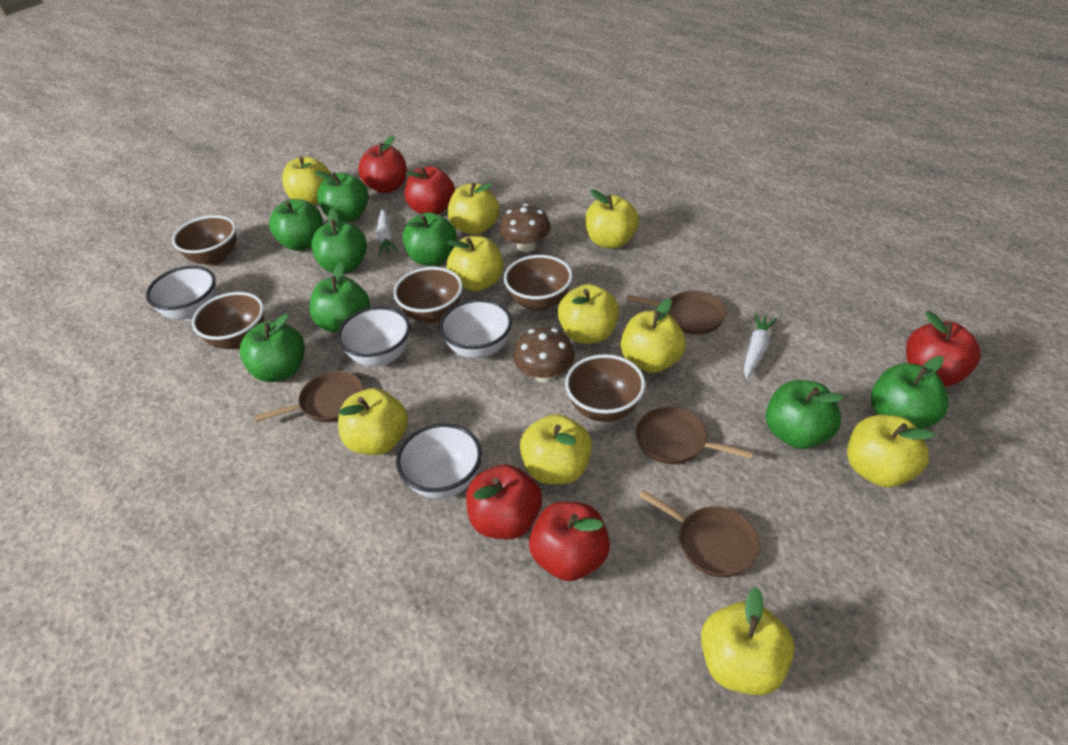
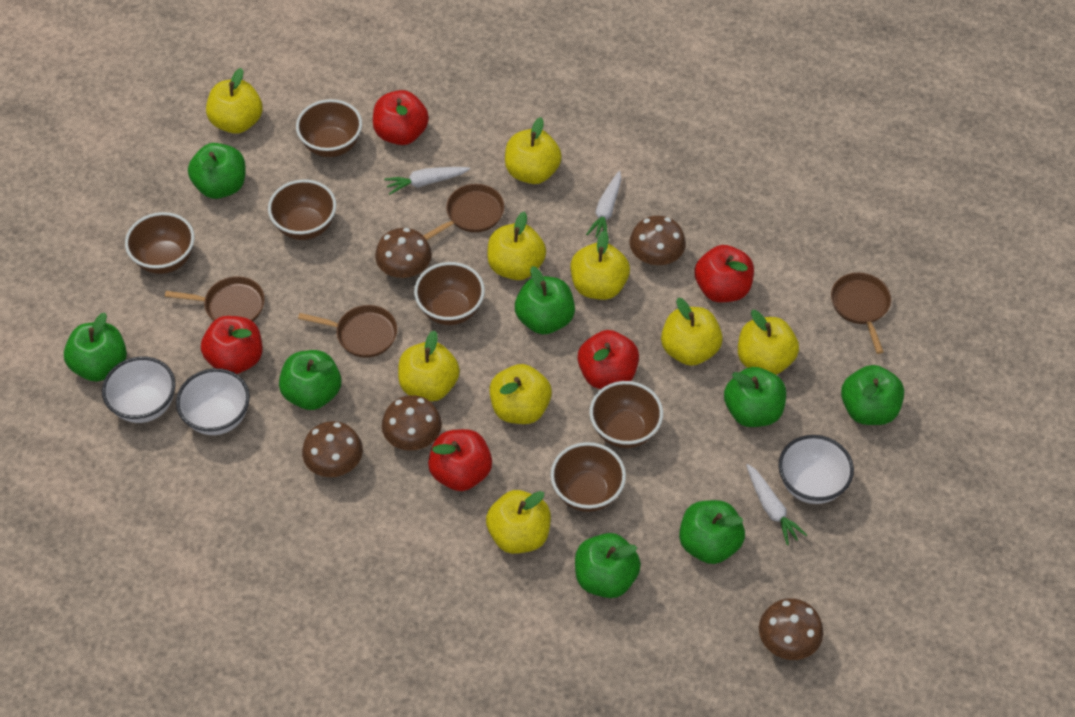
brown bowl: 5 -> 6
brown mushroom: 2 -> 5
white bowl: 4 -> 3
white carrot: 2 -> 3
yellow apple: 10 -> 9

